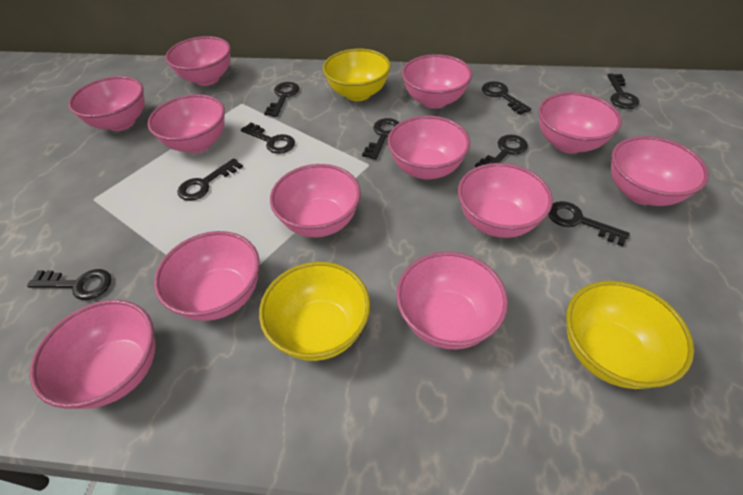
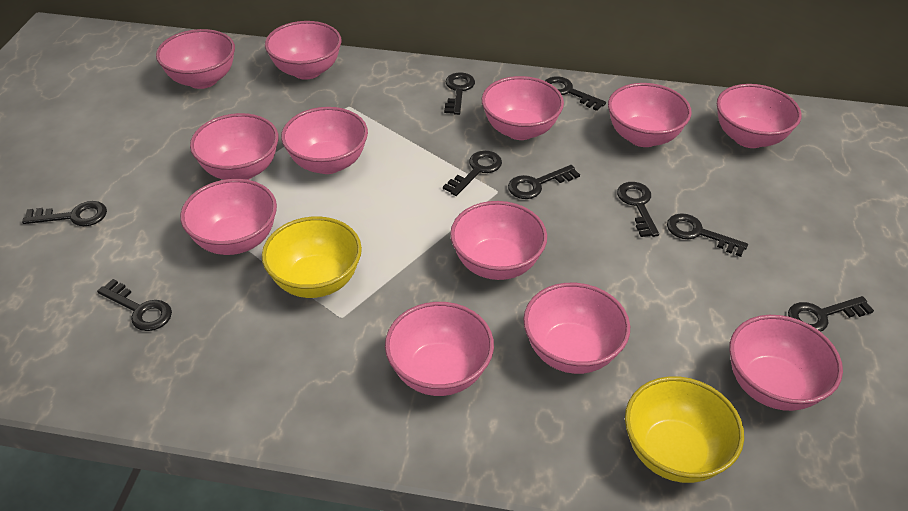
yellow bowl: 3 -> 2

